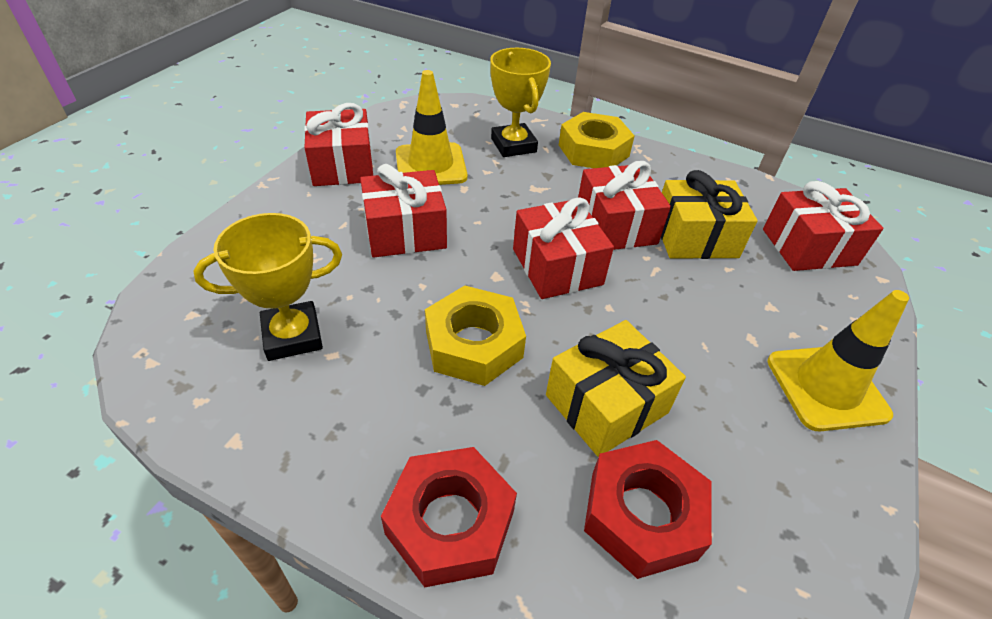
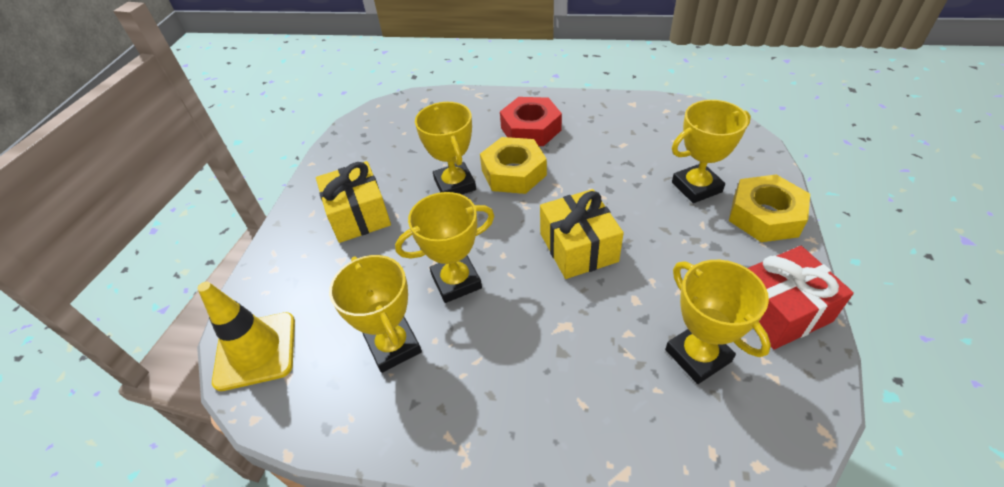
red gift: 5 -> 1
red nut: 2 -> 1
yellow traffic cone: 2 -> 1
yellow trophy: 2 -> 5

